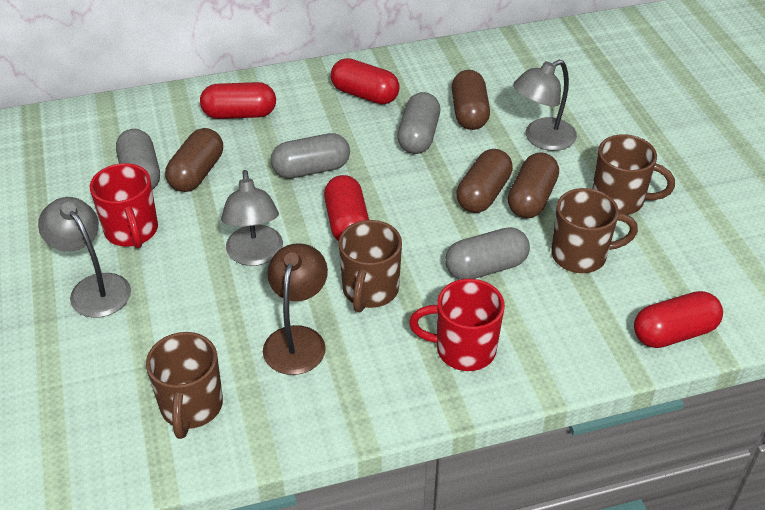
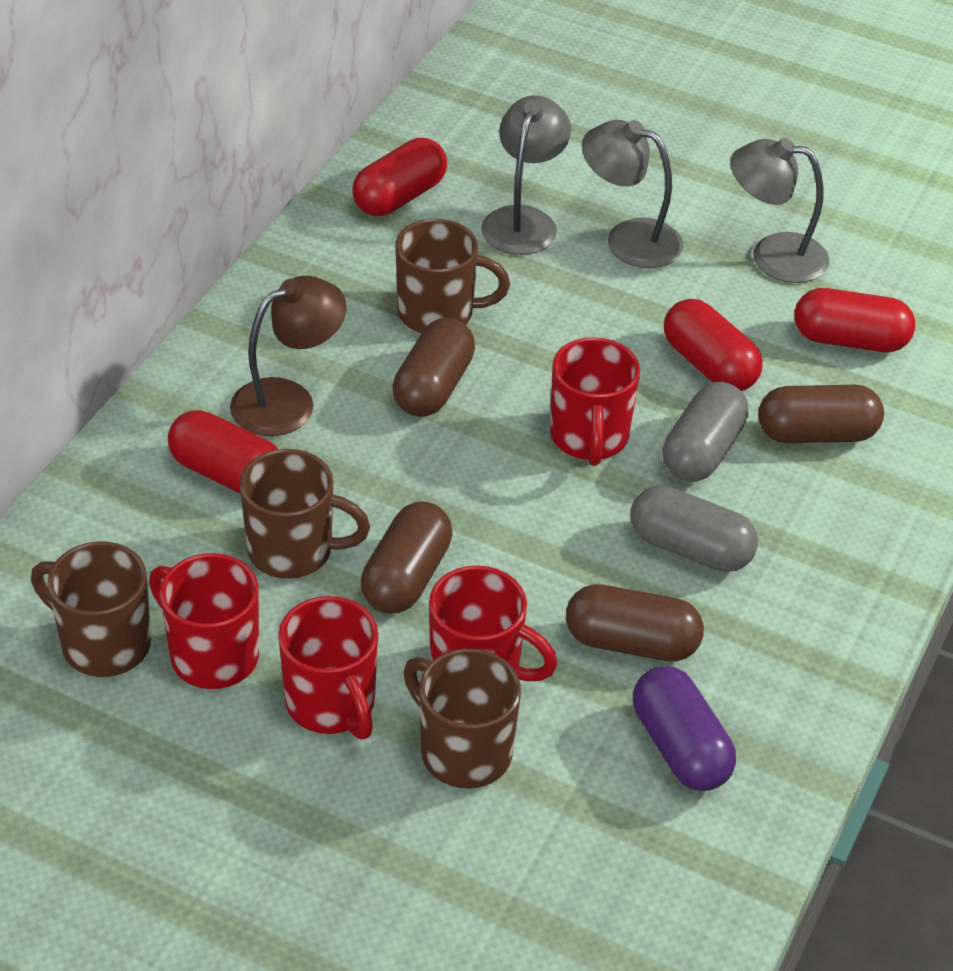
grey capsule: 4 -> 2
purple capsule: 0 -> 1
red mug: 2 -> 4

